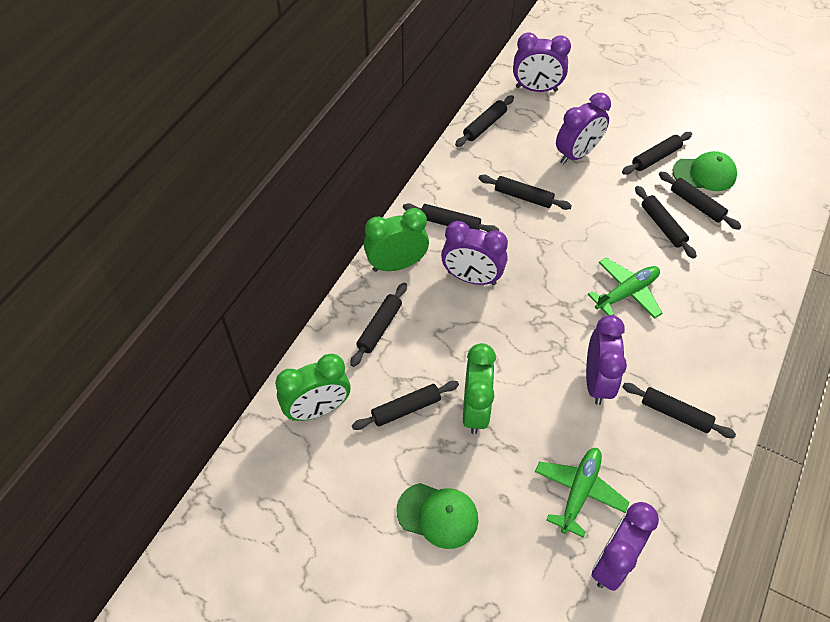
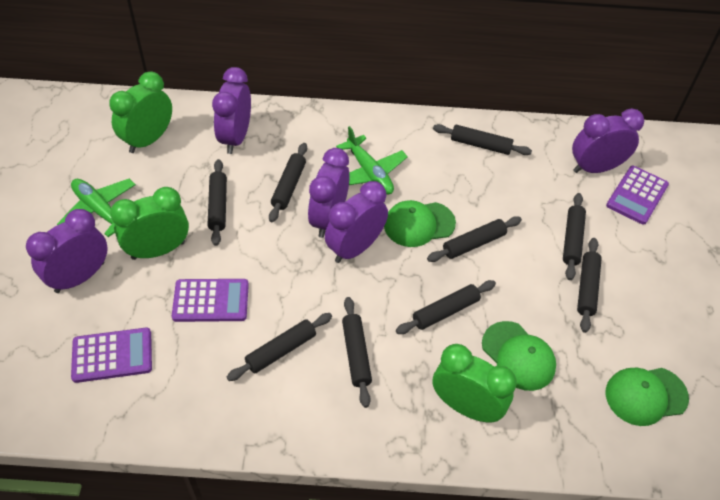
green cap: 2 -> 3
purple calculator: 0 -> 3

